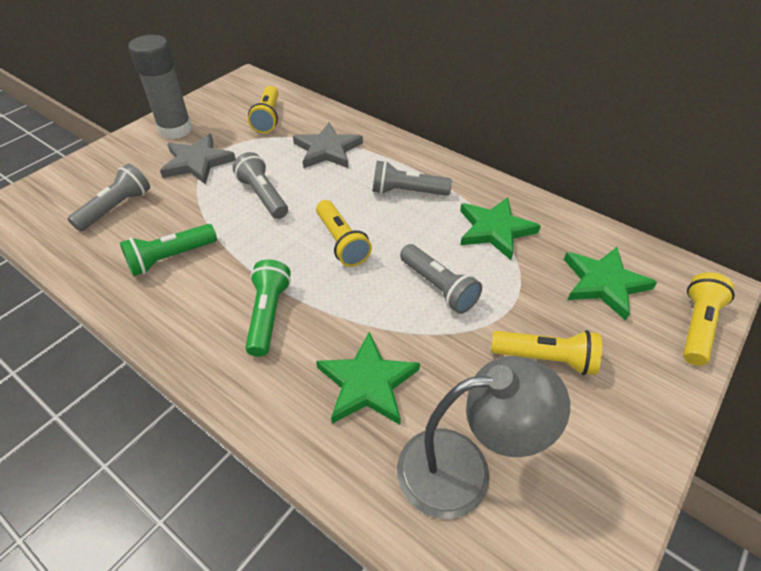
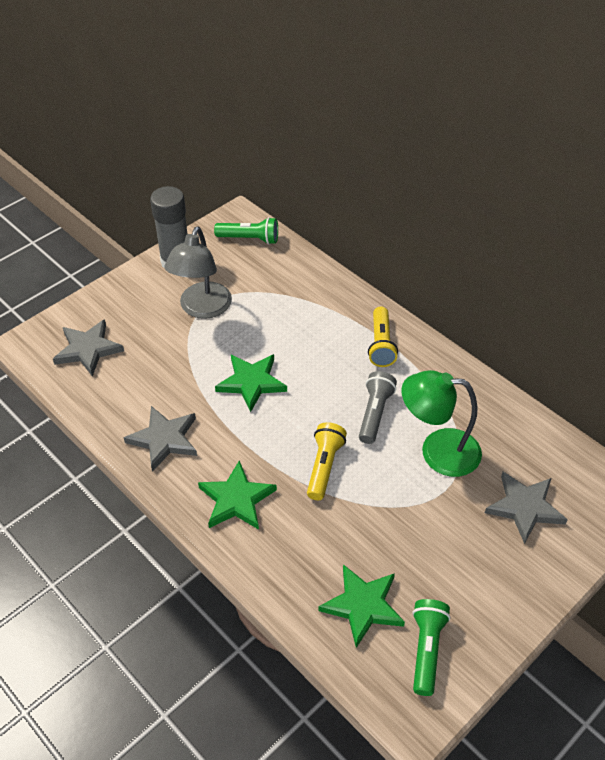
green lamp: 0 -> 1
grey flashlight: 4 -> 1
grey star: 2 -> 3
yellow flashlight: 4 -> 2

